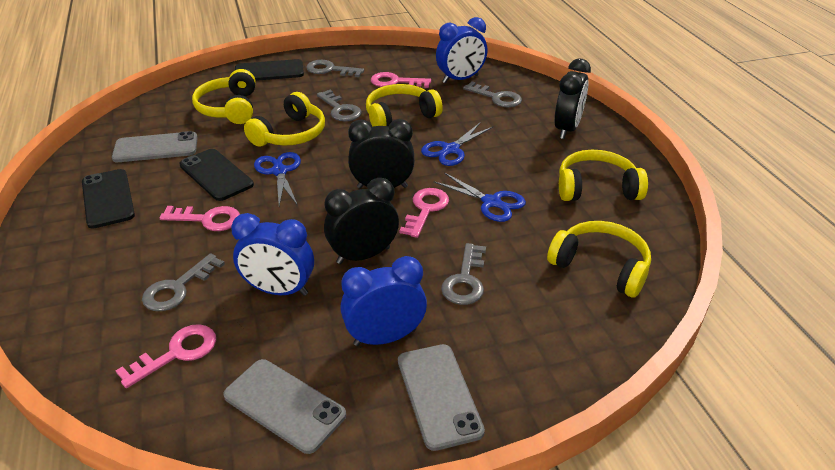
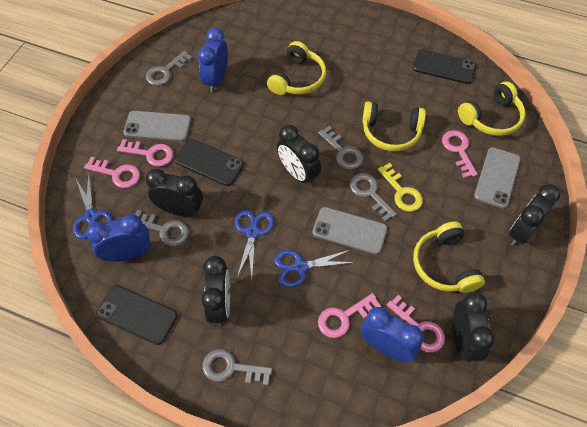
black clock: 3 -> 5
pink key: 4 -> 5
yellow headphones: 5 -> 4
yellow key: 0 -> 1

